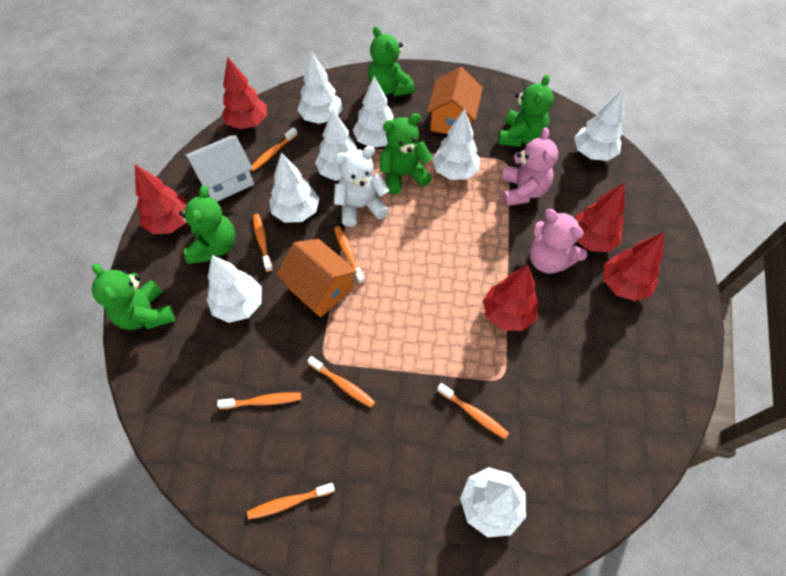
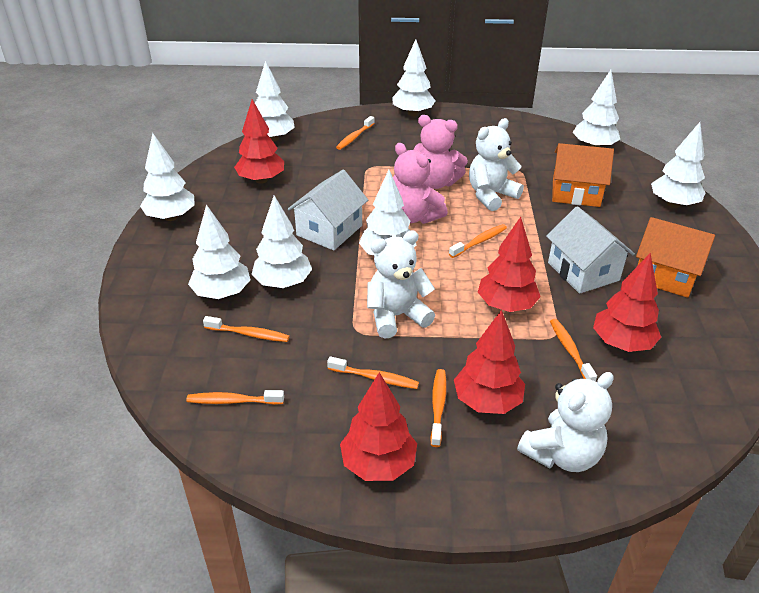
green teddy bear: 5 -> 0
white house: 1 -> 2
white teddy bear: 1 -> 3

